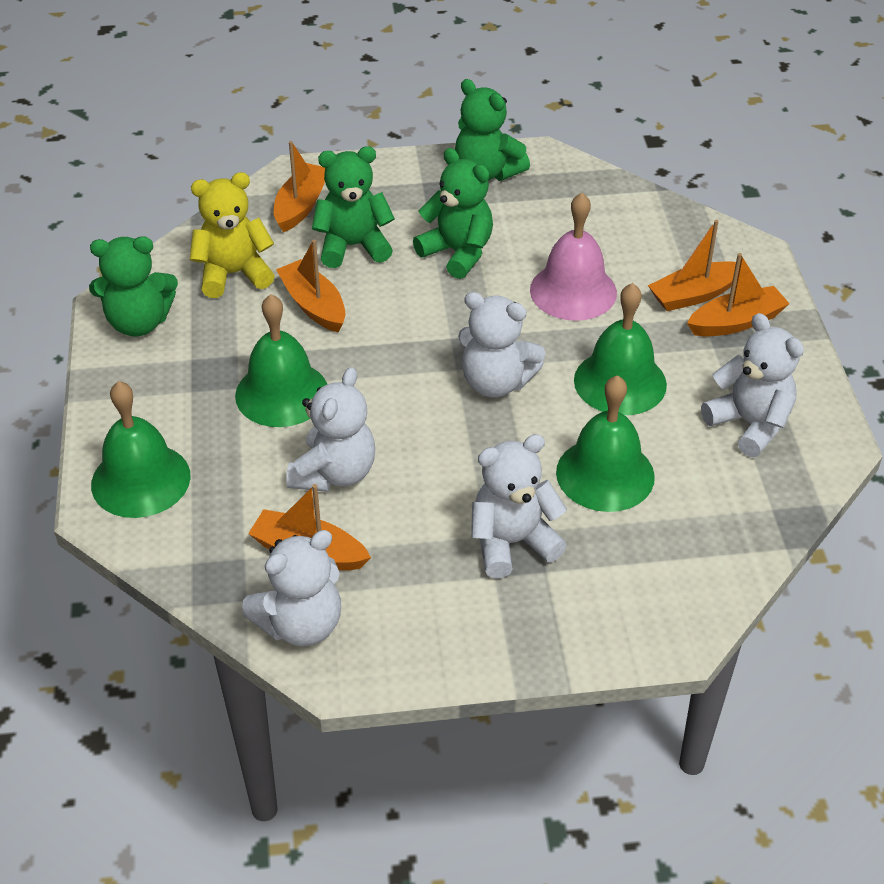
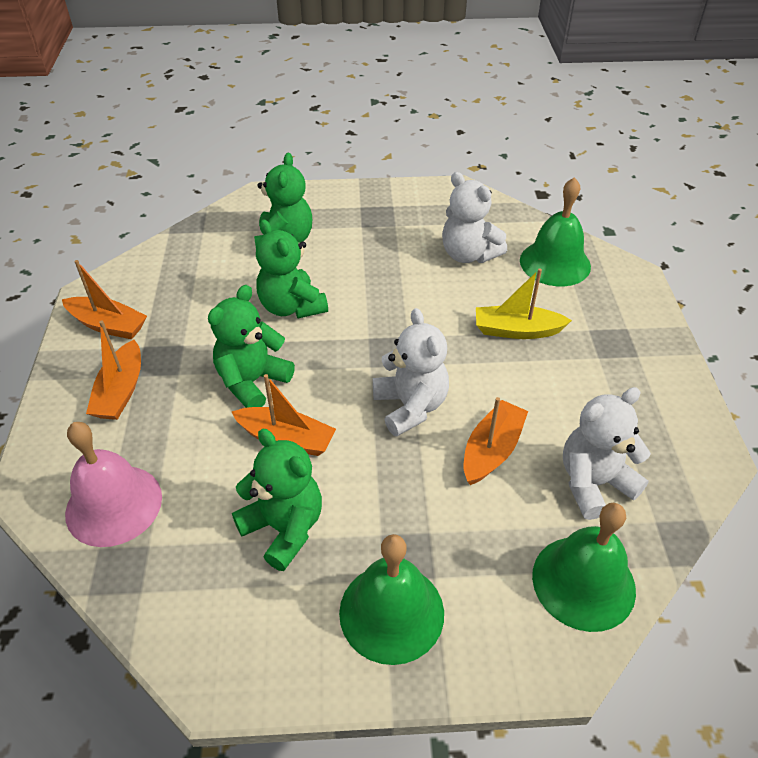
green bell: 4 -> 3
orange boat: 5 -> 4
white teddy bear: 5 -> 3
yellow boat: 0 -> 1
yellow teddy bear: 1 -> 0

